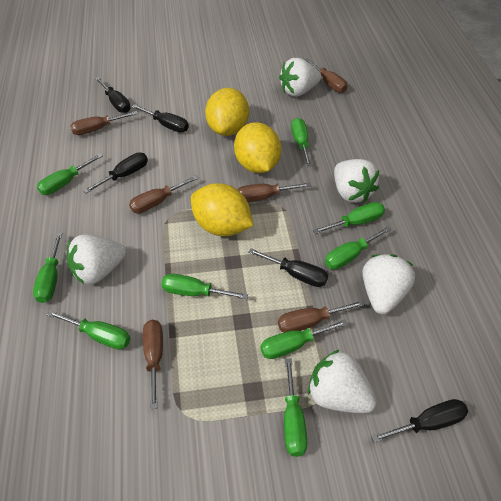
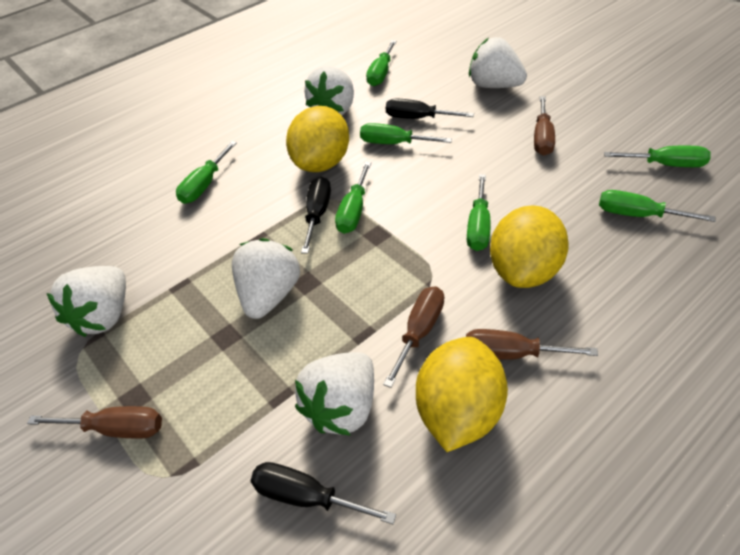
black screwdriver: 5 -> 3
brown screwdriver: 6 -> 4
green screwdriver: 9 -> 7

